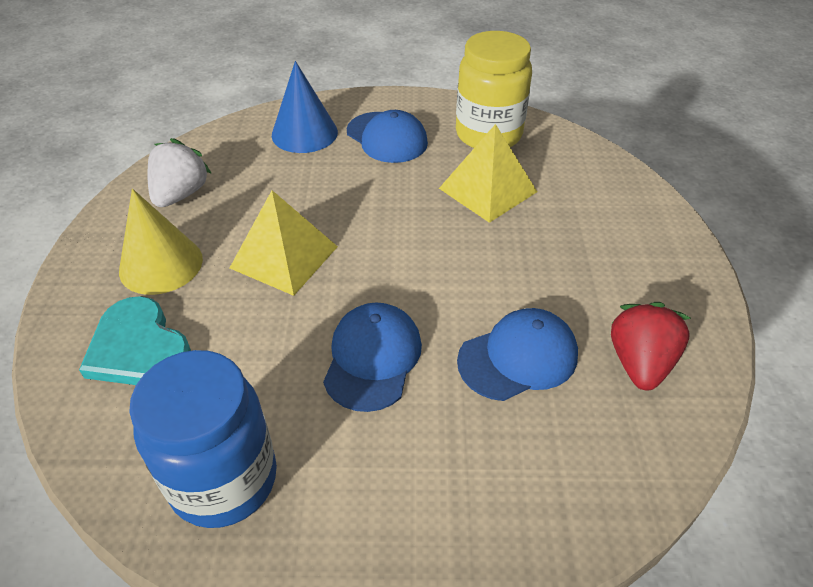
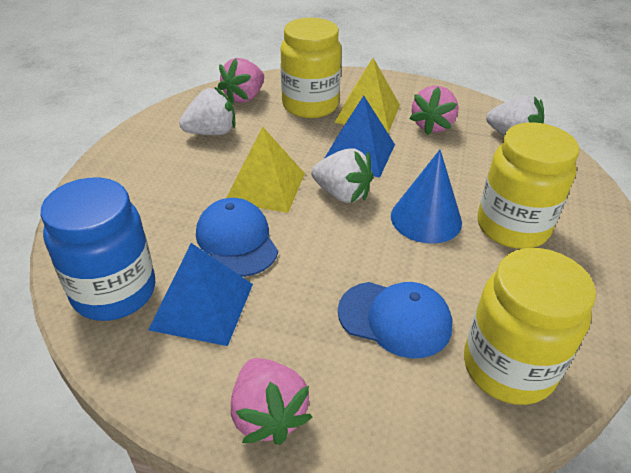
blue cap: 3 -> 2
blue pyramid: 0 -> 2
pink strawberry: 0 -> 3
red strawberry: 1 -> 0
turquoise heart: 1 -> 0
white strawberry: 1 -> 3
yellow cone: 1 -> 0
yellow jar: 1 -> 3

